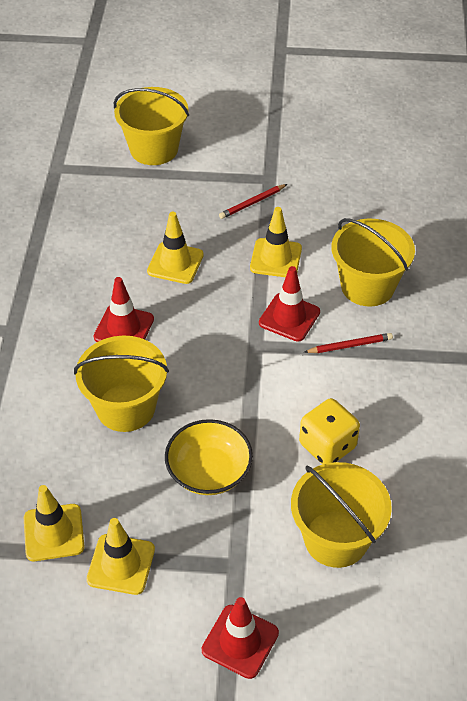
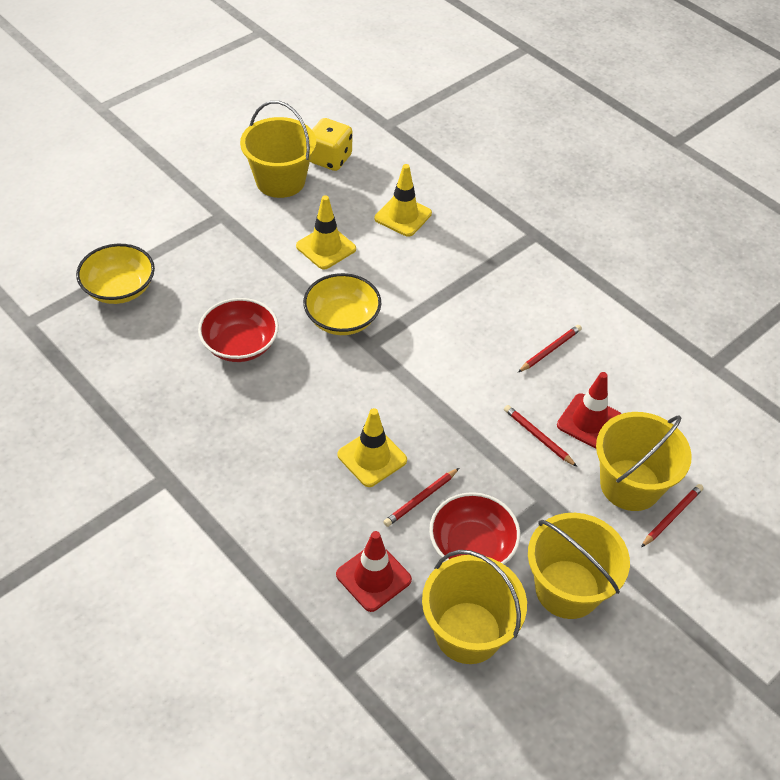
red bowl: 0 -> 2
red pencil: 2 -> 4
red traffic cone: 3 -> 2
yellow bowl: 1 -> 2
yellow traffic cone: 4 -> 3

